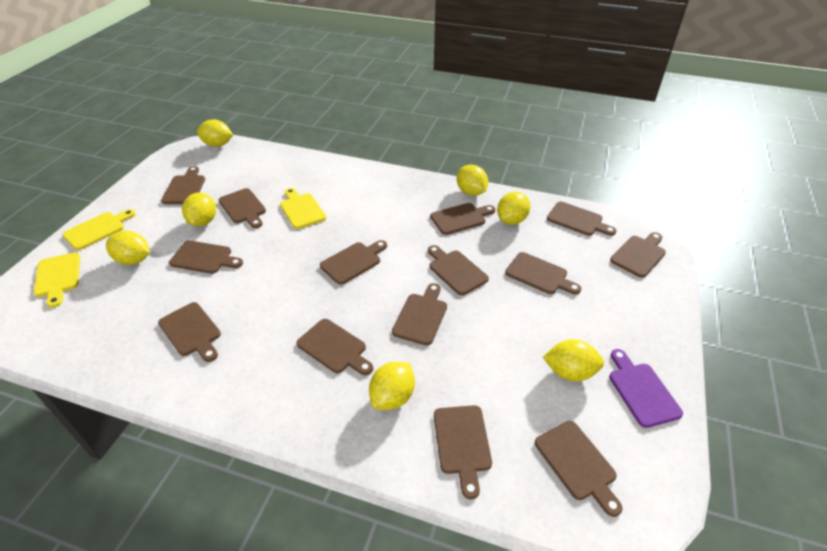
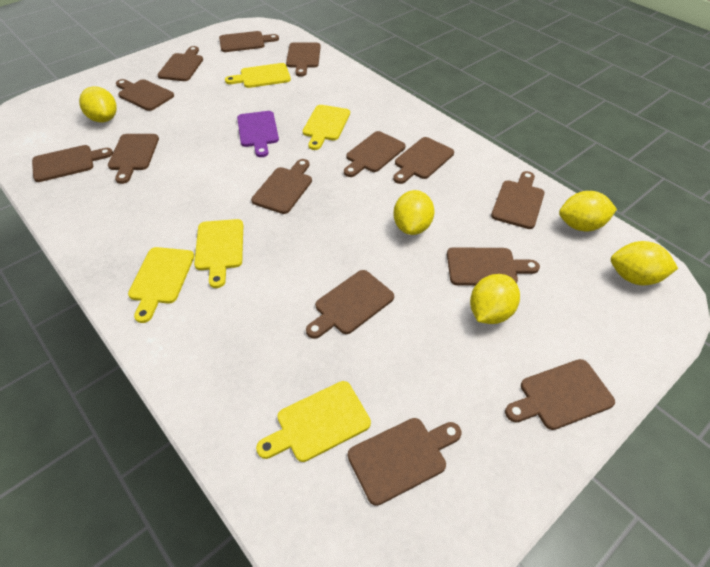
yellow cutting board: 3 -> 5
yellow lemon: 7 -> 5

